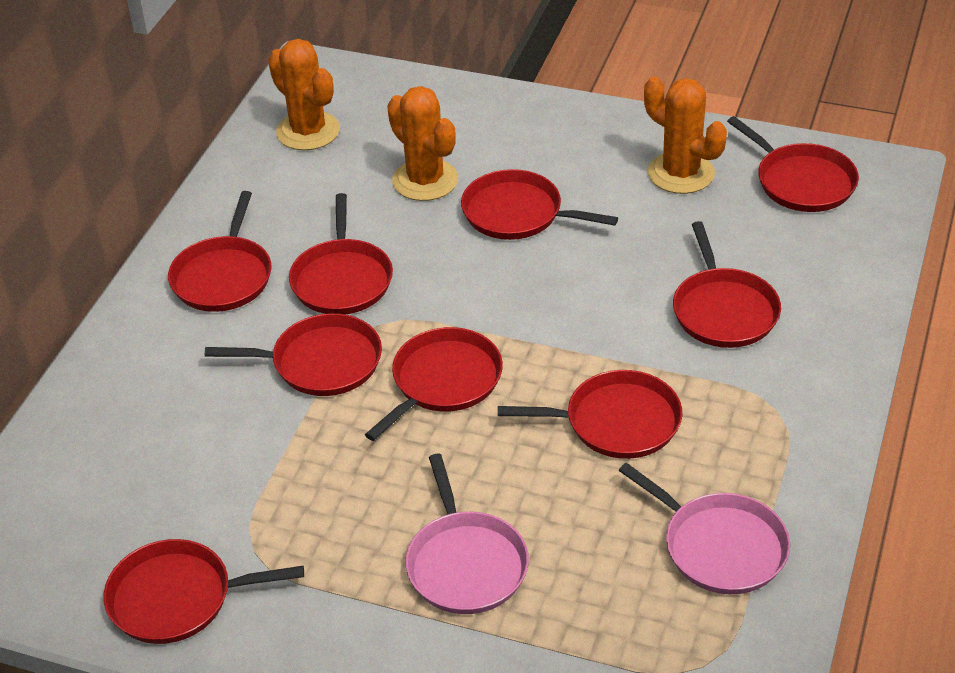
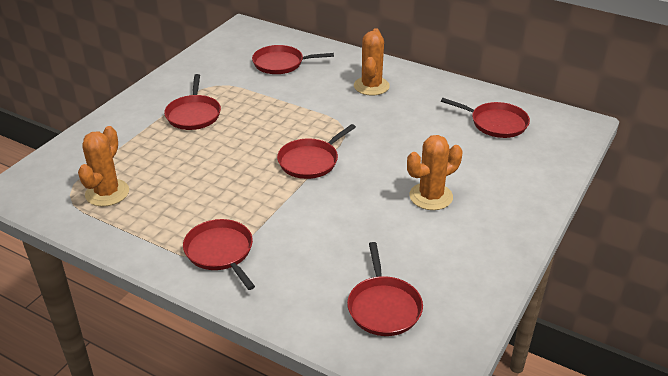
pink pan: 2 -> 0
red pan: 9 -> 6

